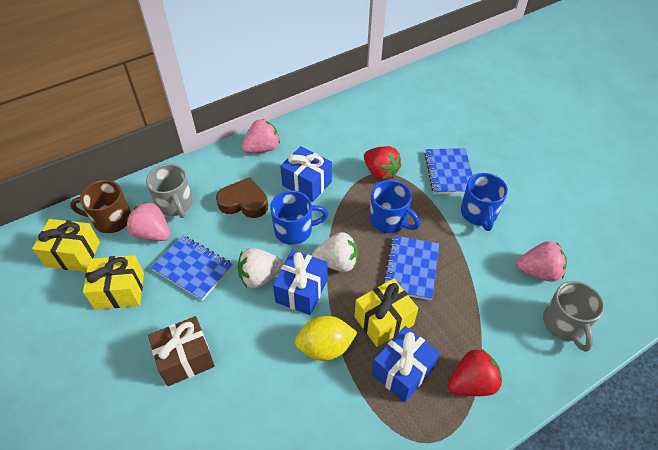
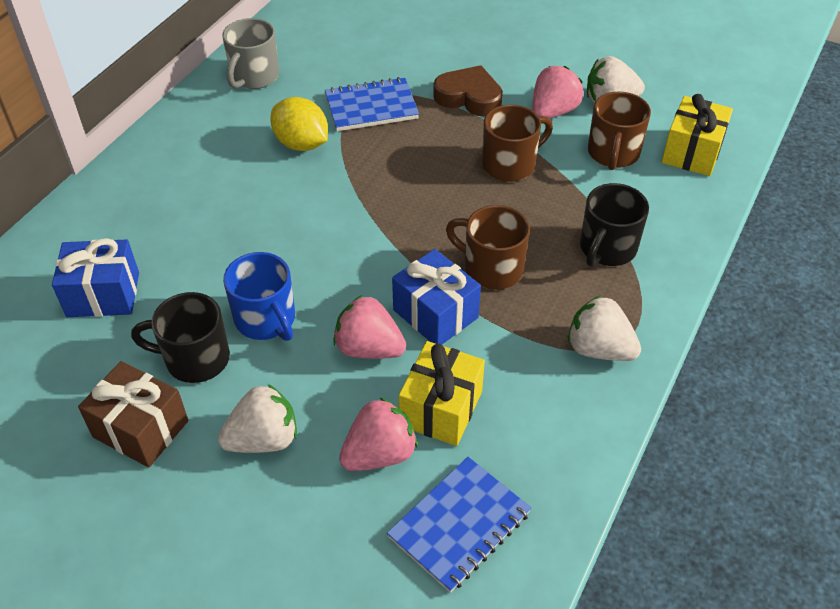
black mug: 0 -> 2
blue gift: 3 -> 2
blue mug: 3 -> 1
blue notebook: 3 -> 2
brown mug: 1 -> 3
grey mug: 2 -> 1
red strawberry: 2 -> 0
white strawberry: 2 -> 3
yellow gift: 3 -> 2

